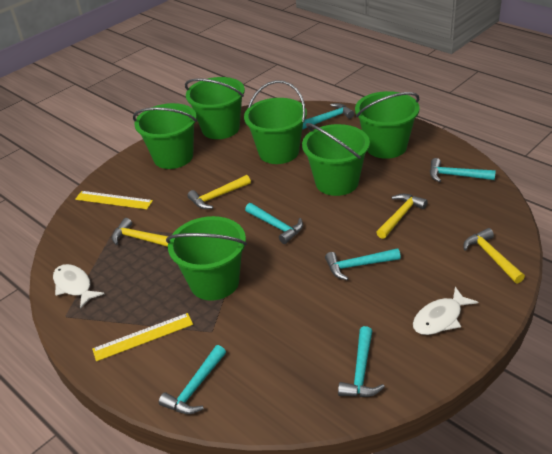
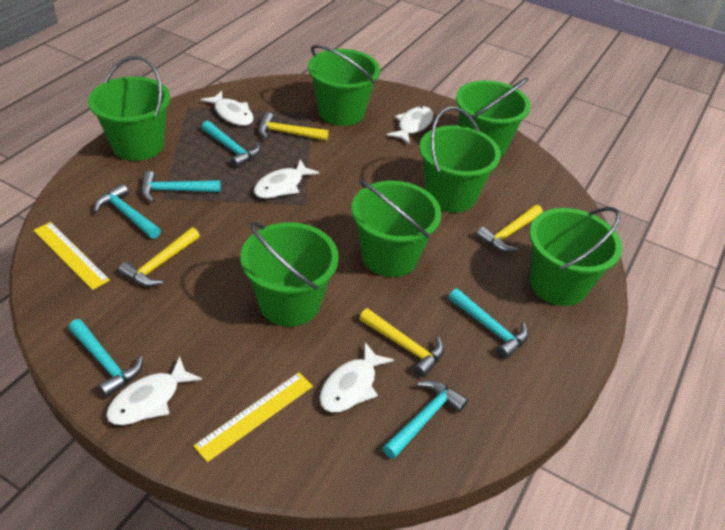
green bucket: 6 -> 7
white fish: 2 -> 5

